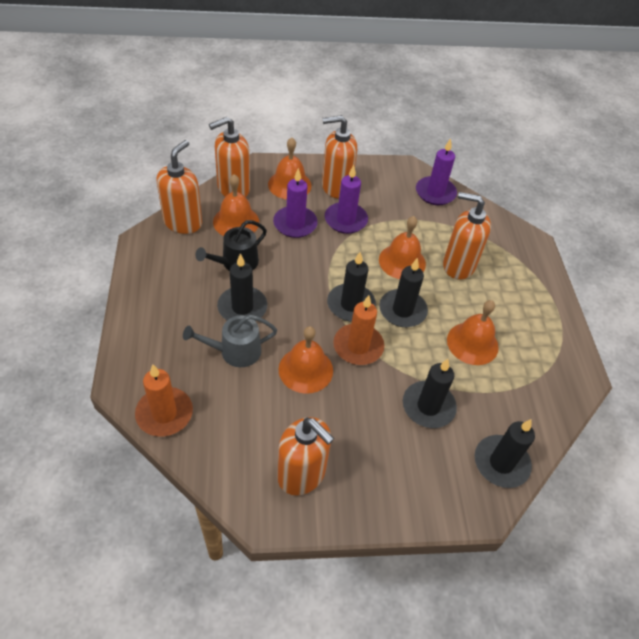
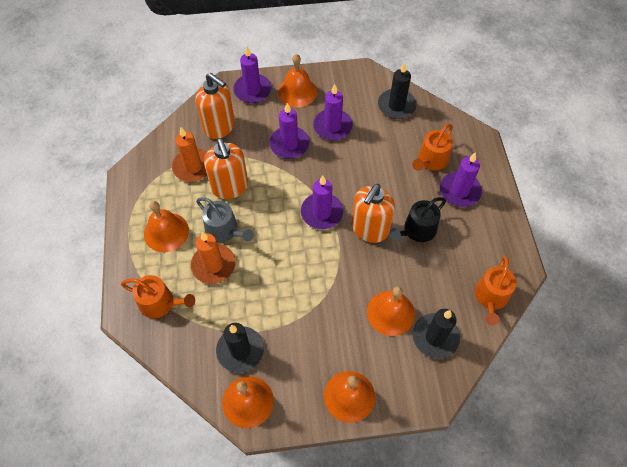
black candle: 5 -> 3
orange soap dispenser: 5 -> 3
orange watering can: 0 -> 3
purple candle: 3 -> 5

